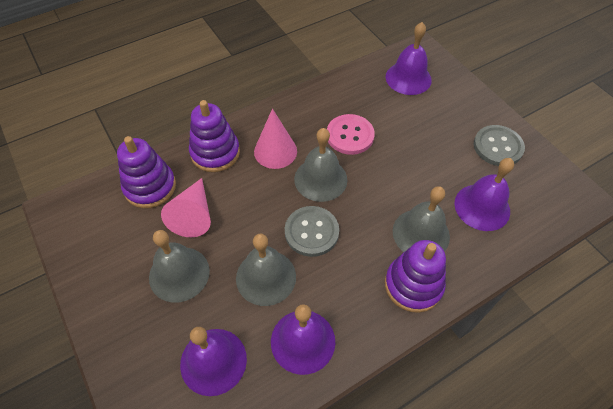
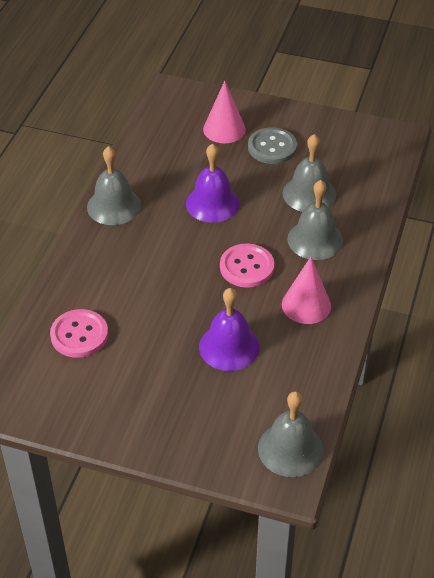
grey button: 2 -> 1
pink button: 1 -> 2
purple bell: 4 -> 2
purple stacking toy: 3 -> 0

